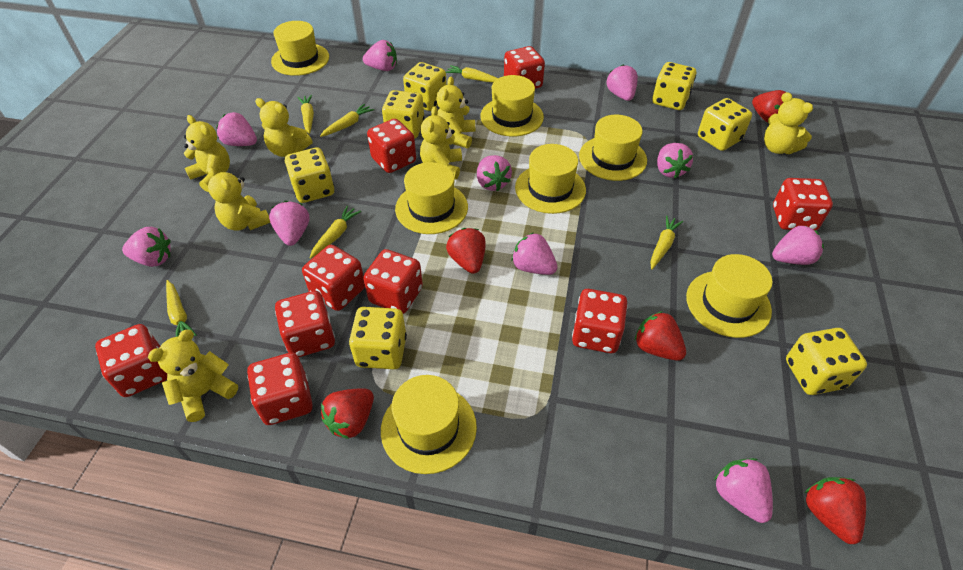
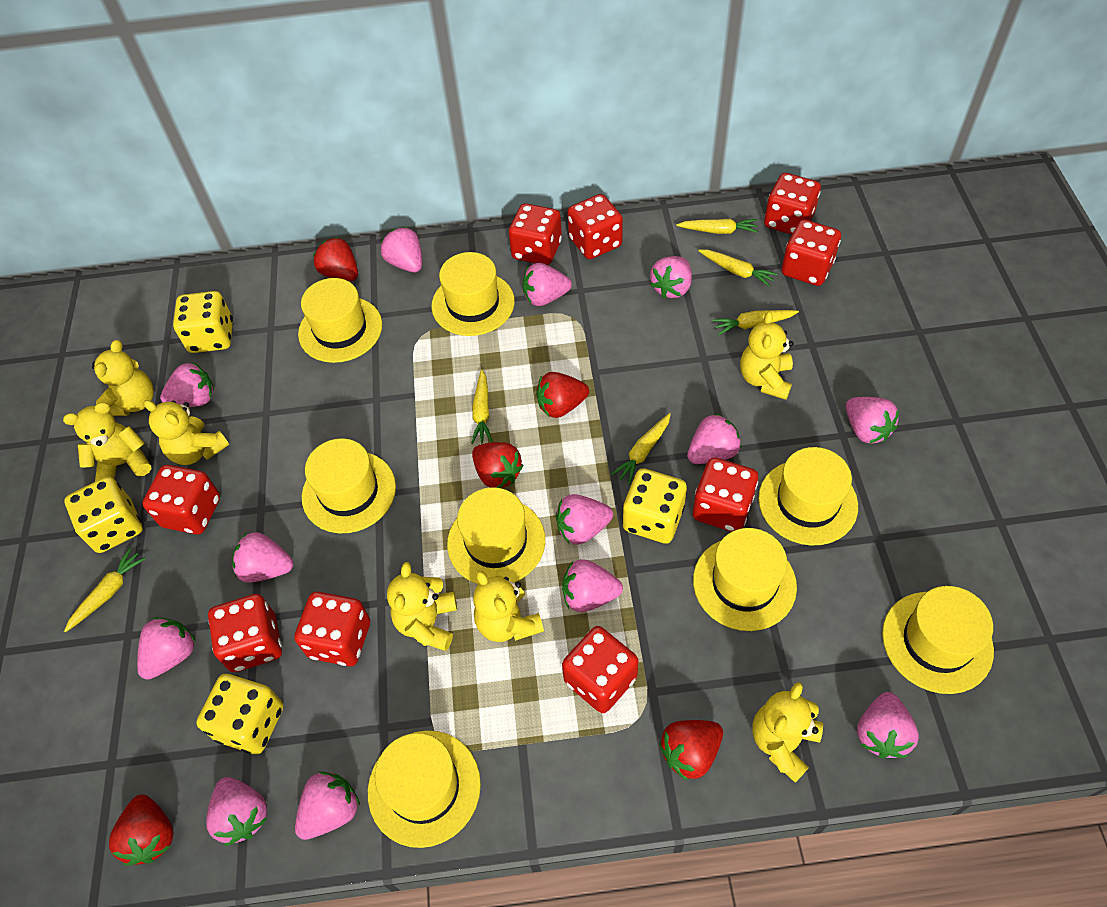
pink strawberry: 10 -> 13
yellow dice: 7 -> 4
yellow hat: 7 -> 8

